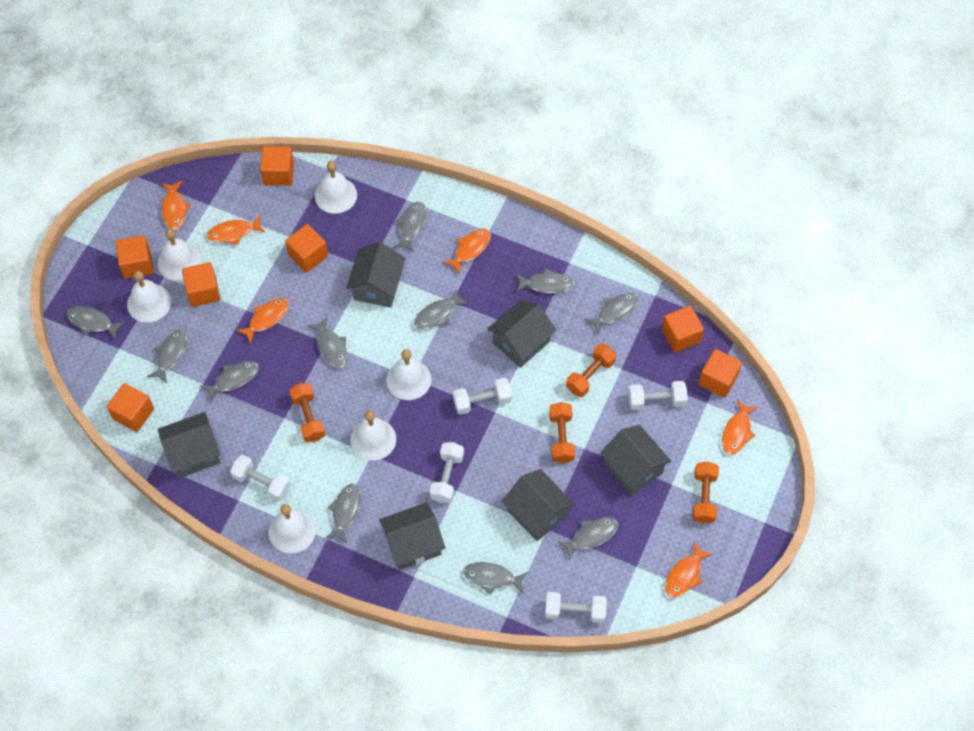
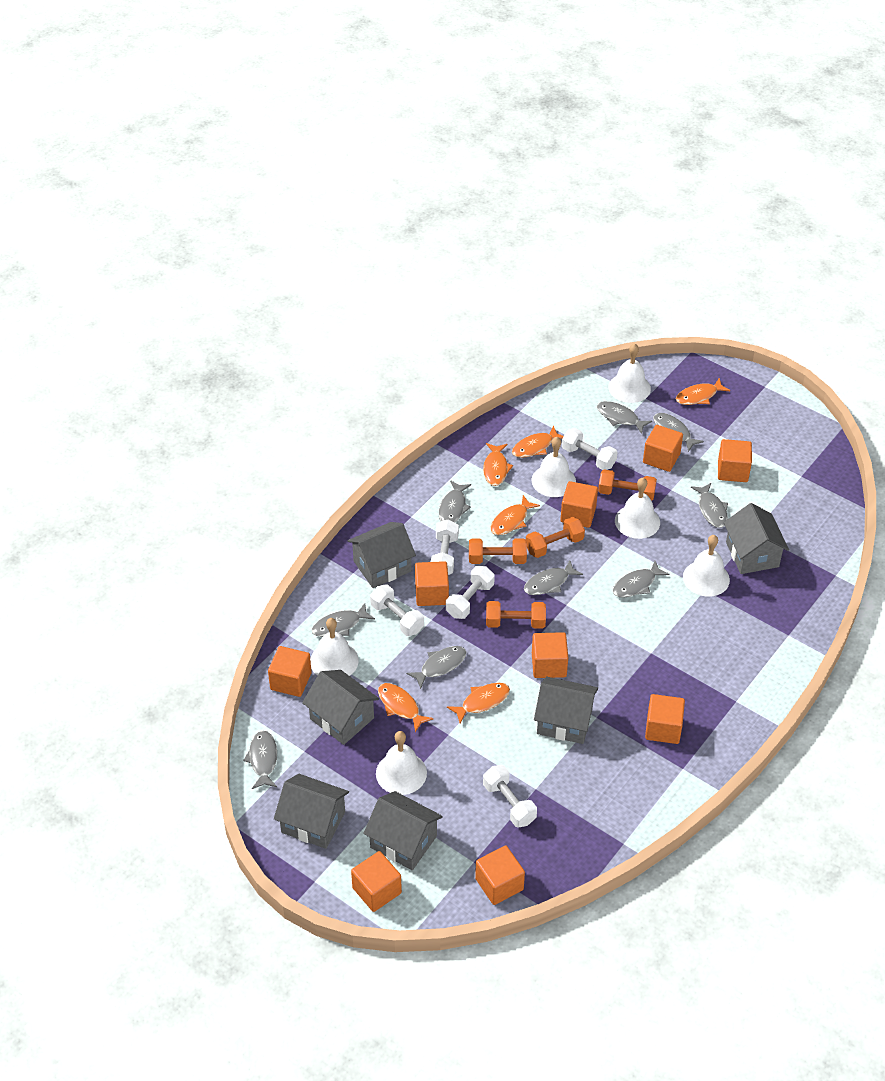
grey fish: 11 -> 9
orange cube: 7 -> 9

